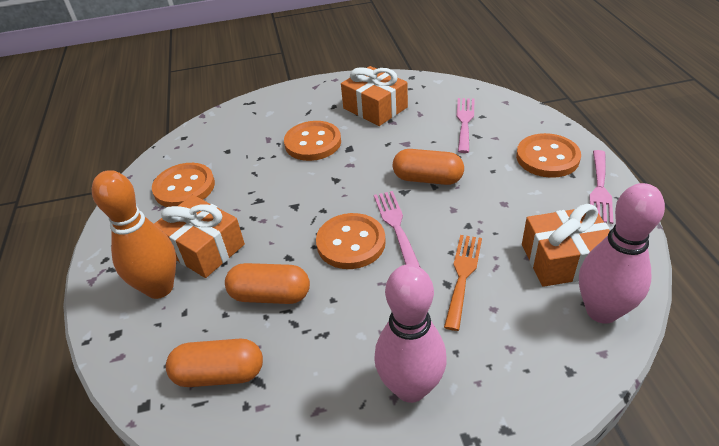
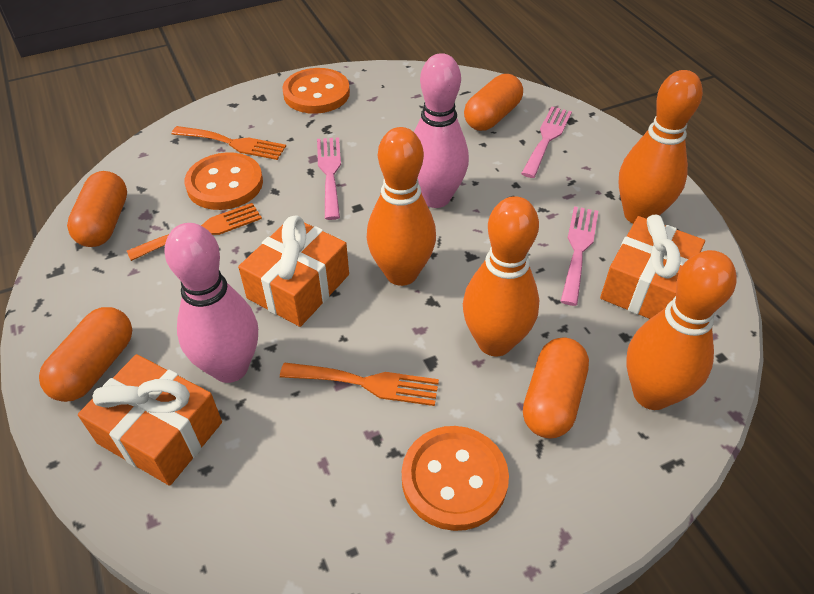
orange bowling pin: 1 -> 4
orange button: 4 -> 3
orange capsule: 3 -> 4
orange fork: 1 -> 3

